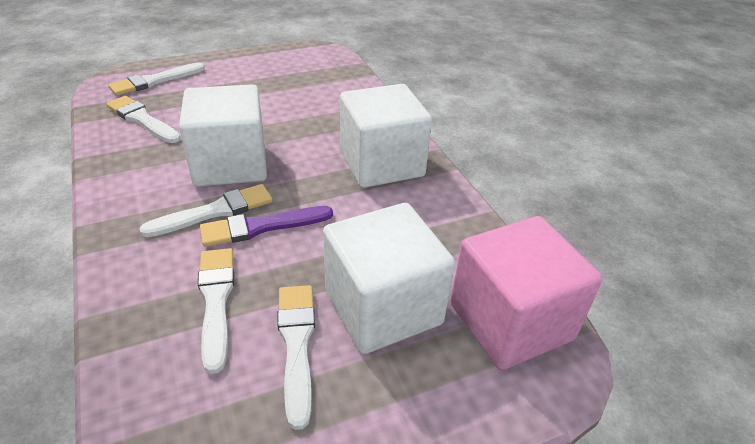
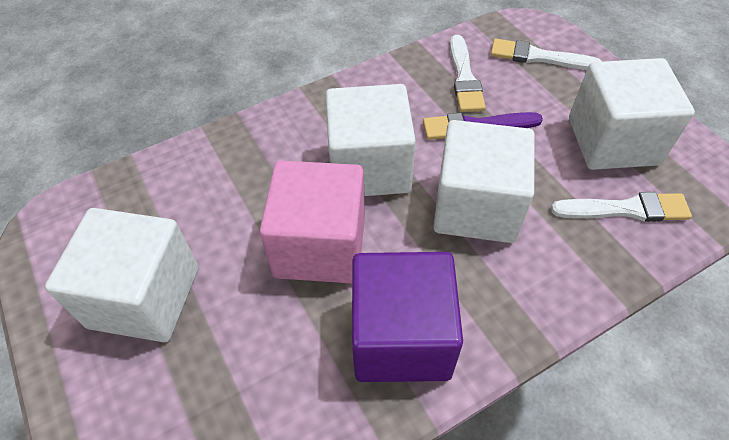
purple cube: 0 -> 1
white brush: 5 -> 3
white cube: 3 -> 4

